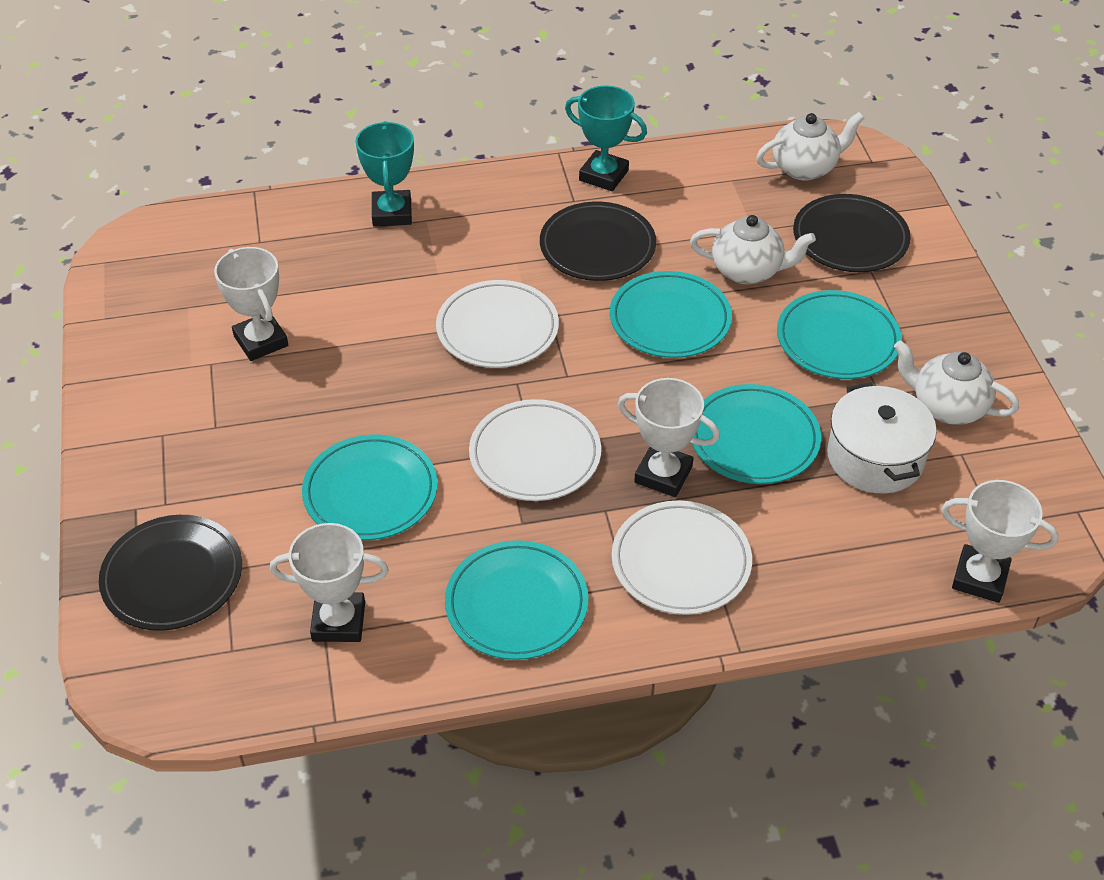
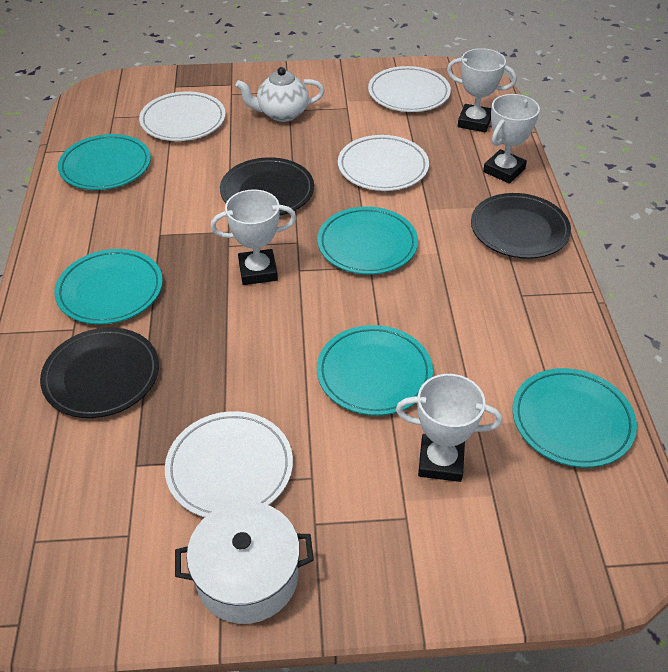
turquoise trophy: 2 -> 0
white plate: 3 -> 4
white teapot: 3 -> 1

